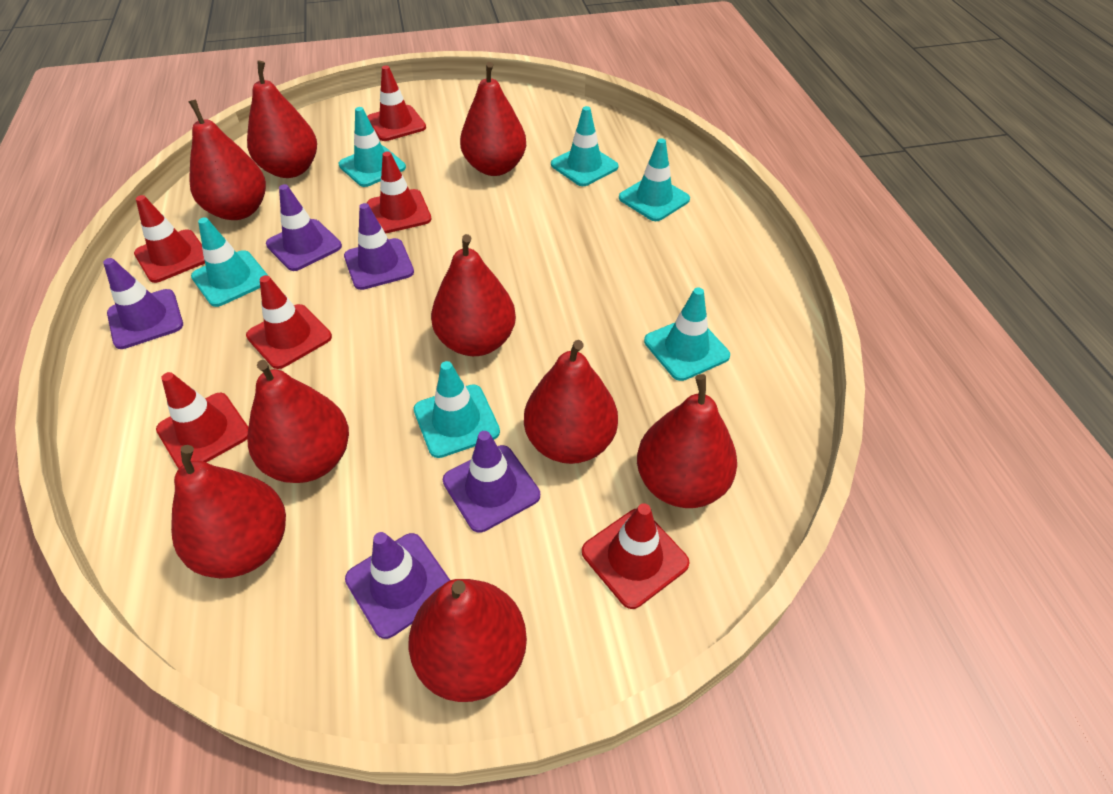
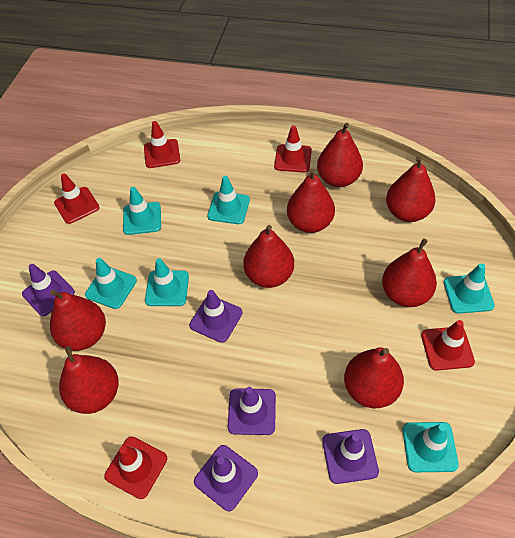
red pear: 9 -> 8
red traffic cone: 6 -> 5

